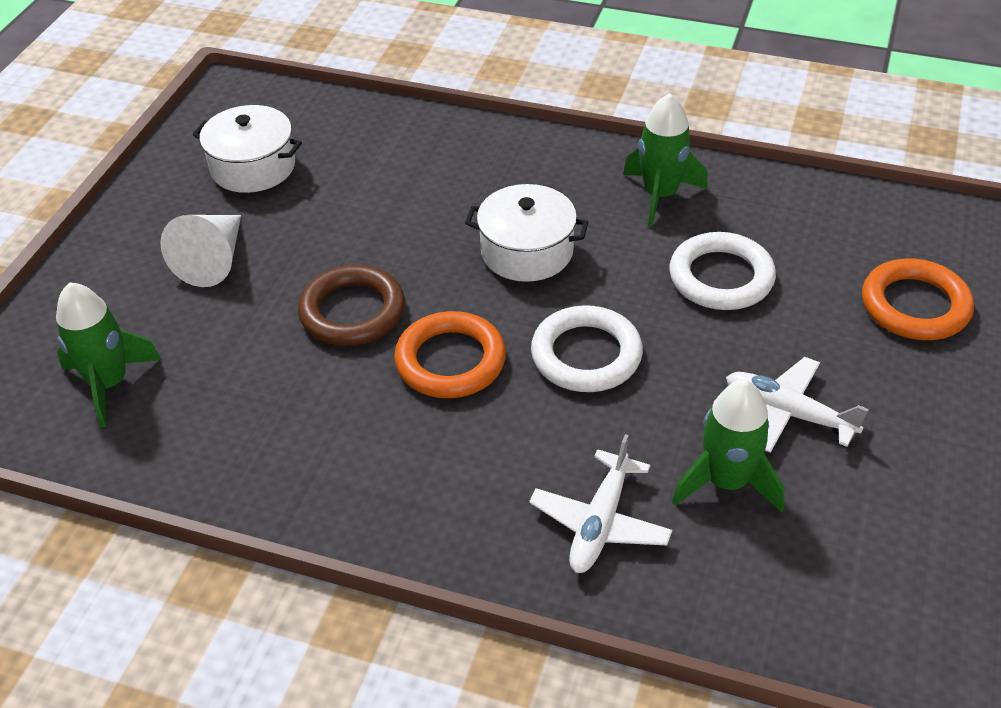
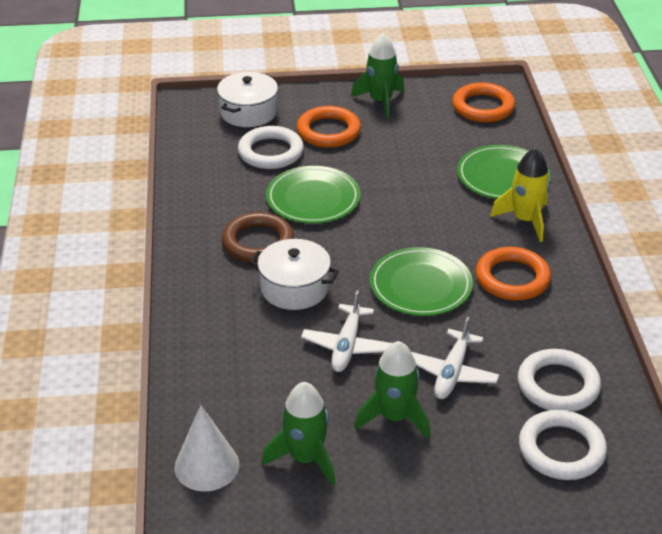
green plate: 0 -> 3
orange ring: 2 -> 3
white ring: 2 -> 3
yellow rocket: 0 -> 1

